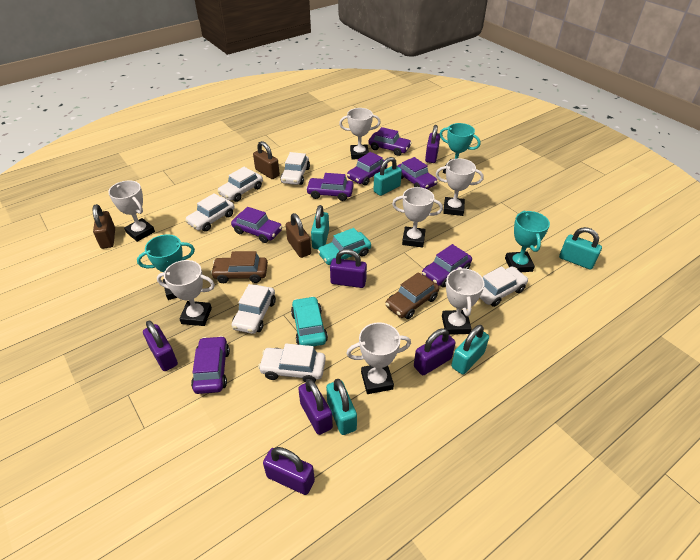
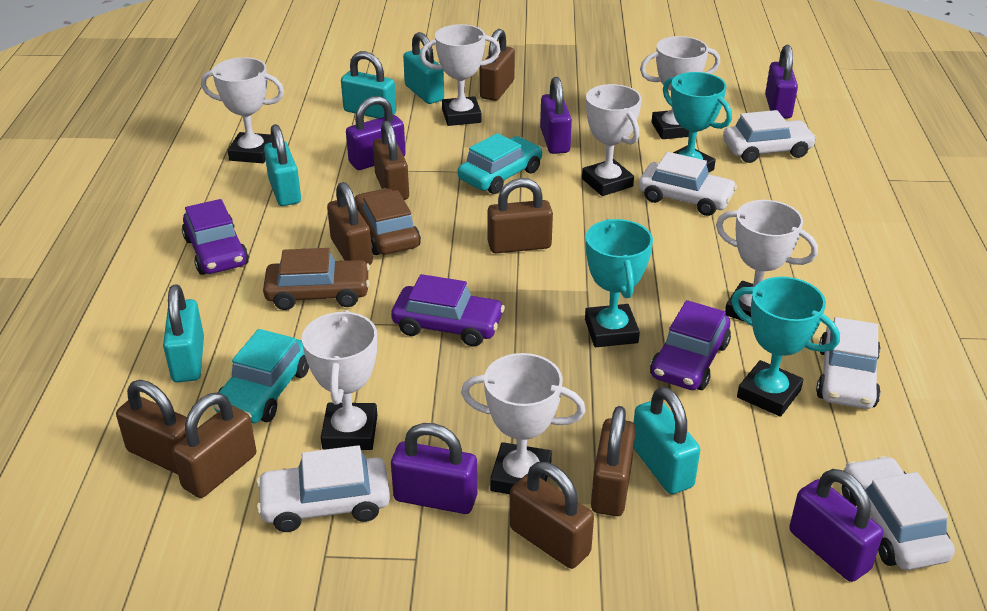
brown padlock: 3 -> 8
purple car: 7 -> 3
purple padlock: 6 -> 5
white car: 6 -> 5

